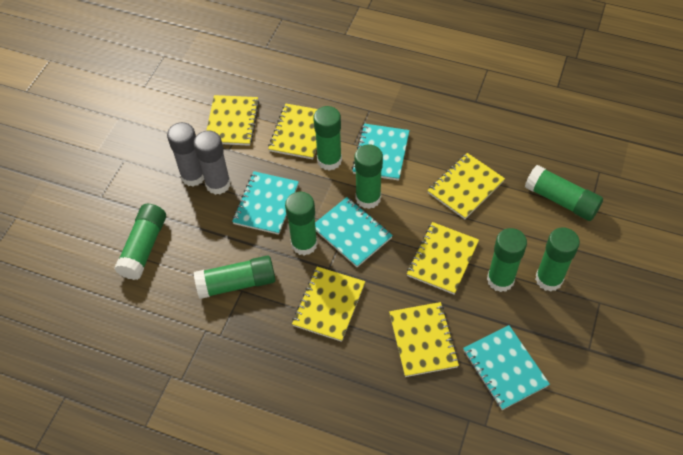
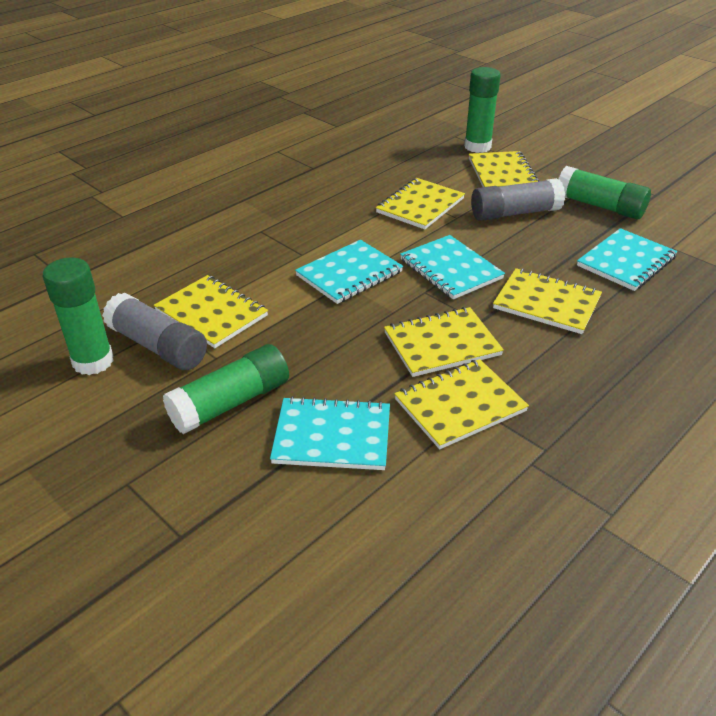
green glue stick: 8 -> 4

